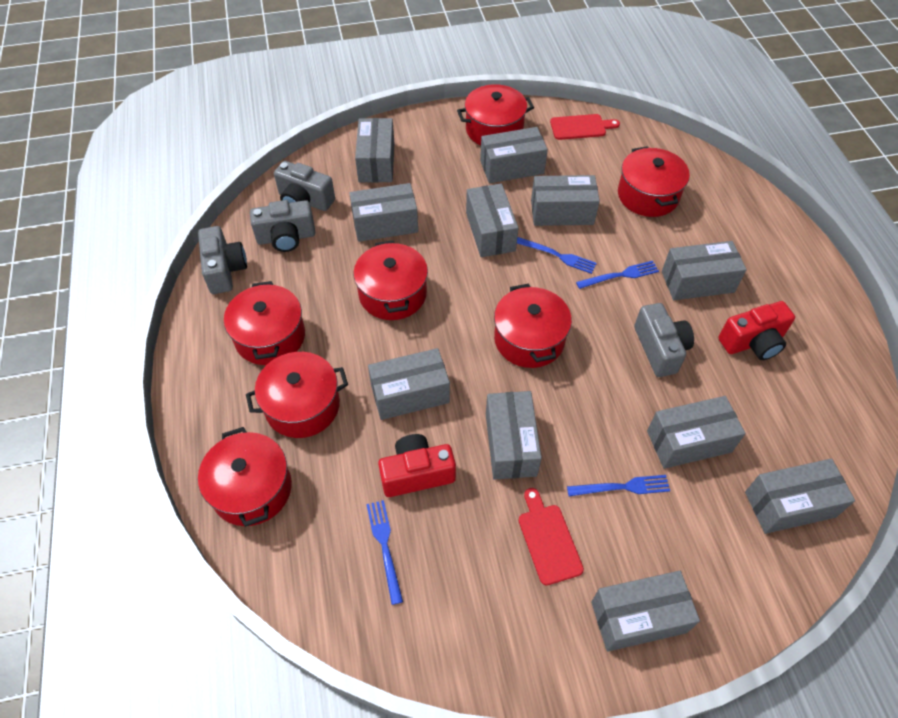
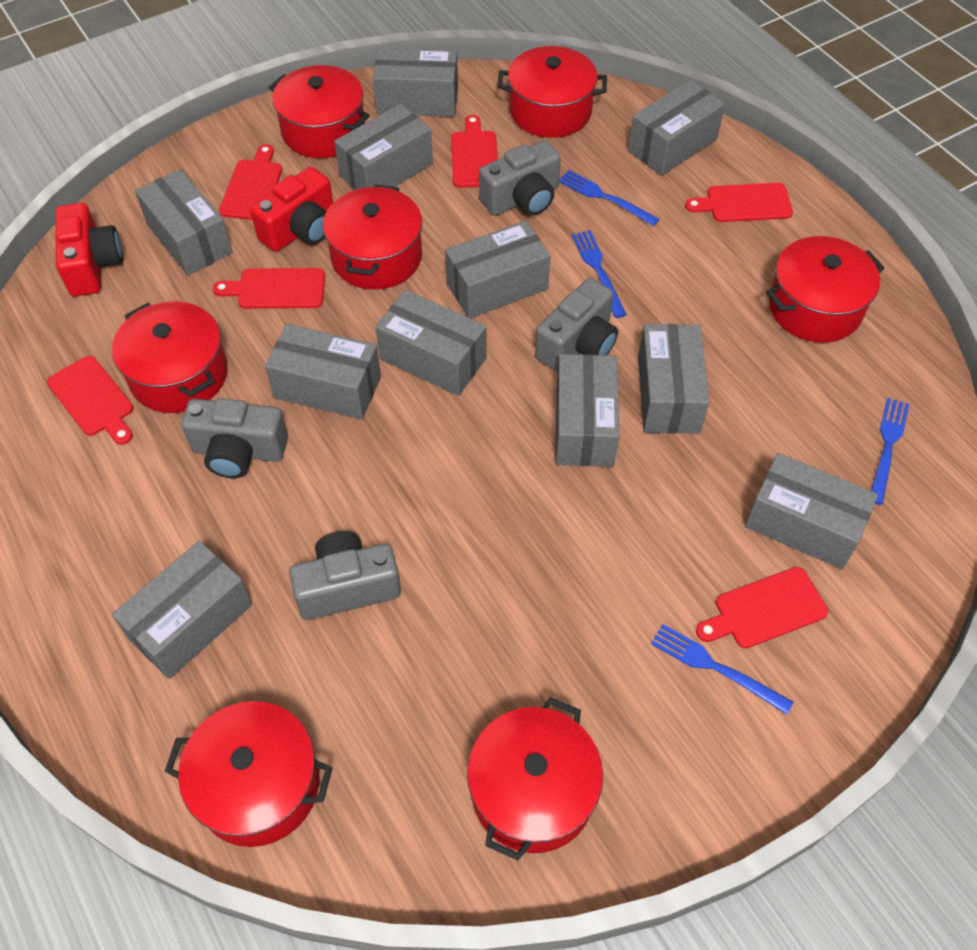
red cutting board: 2 -> 6

